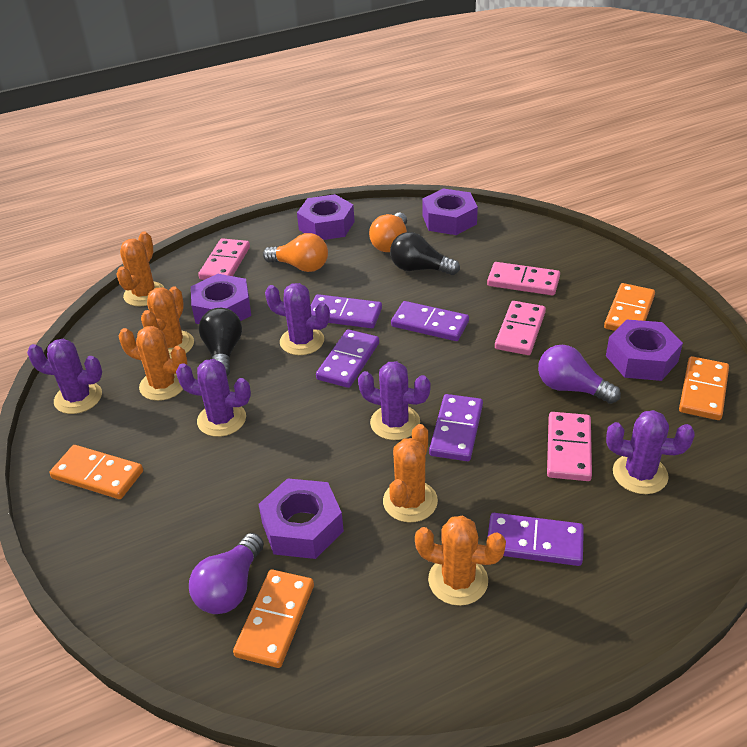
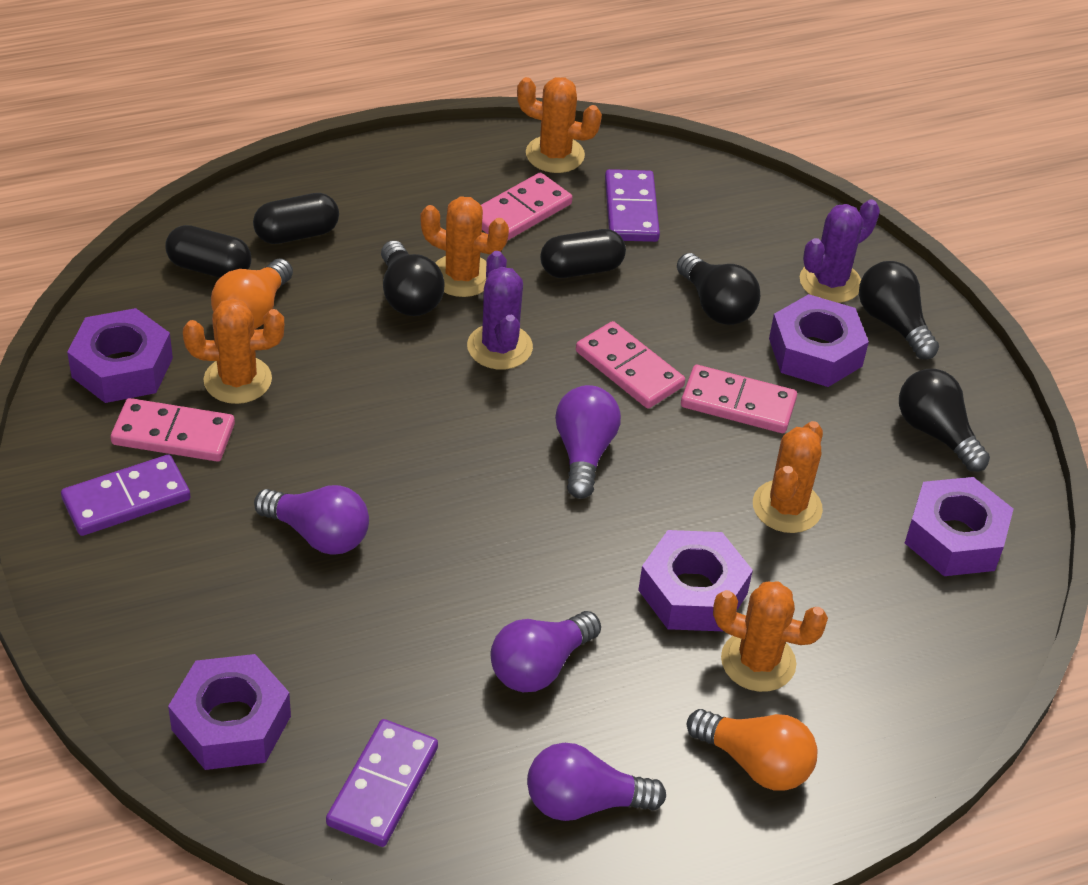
black capsule: 0 -> 3
black light bulb: 2 -> 4
orange domino: 4 -> 0
purple cactus: 5 -> 2
purple domino: 5 -> 3
purple light bulb: 2 -> 4

